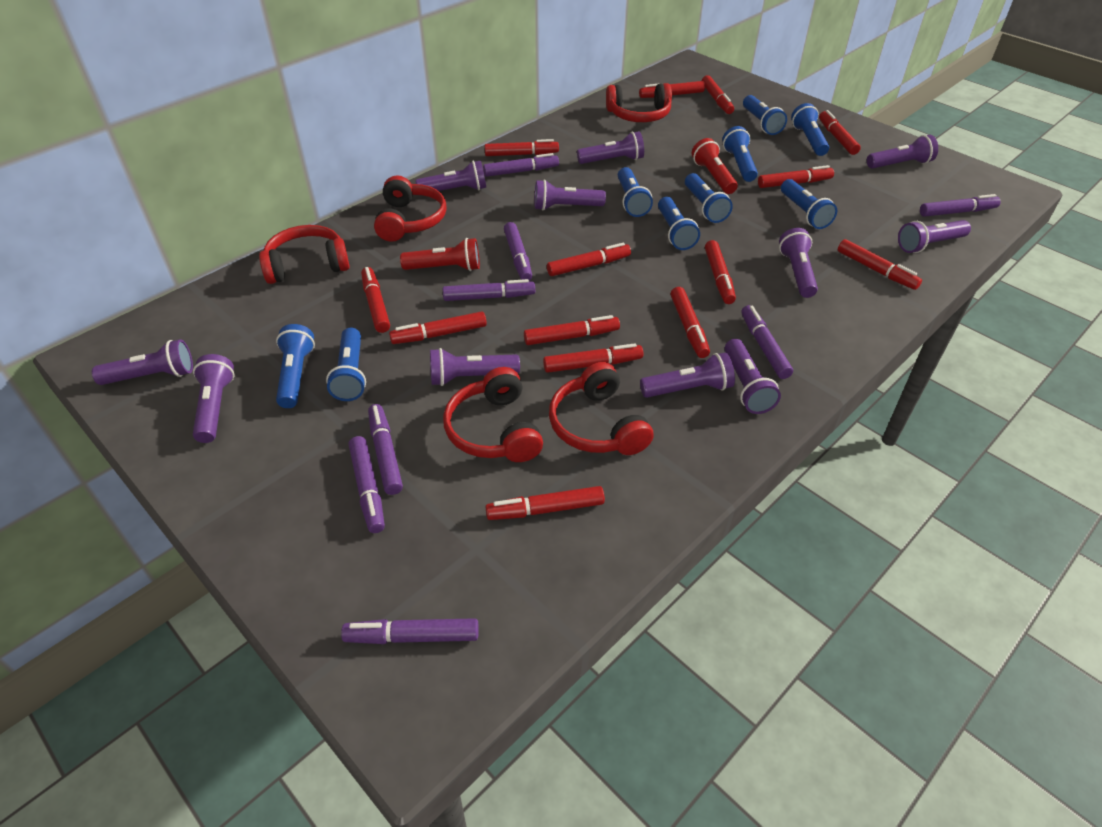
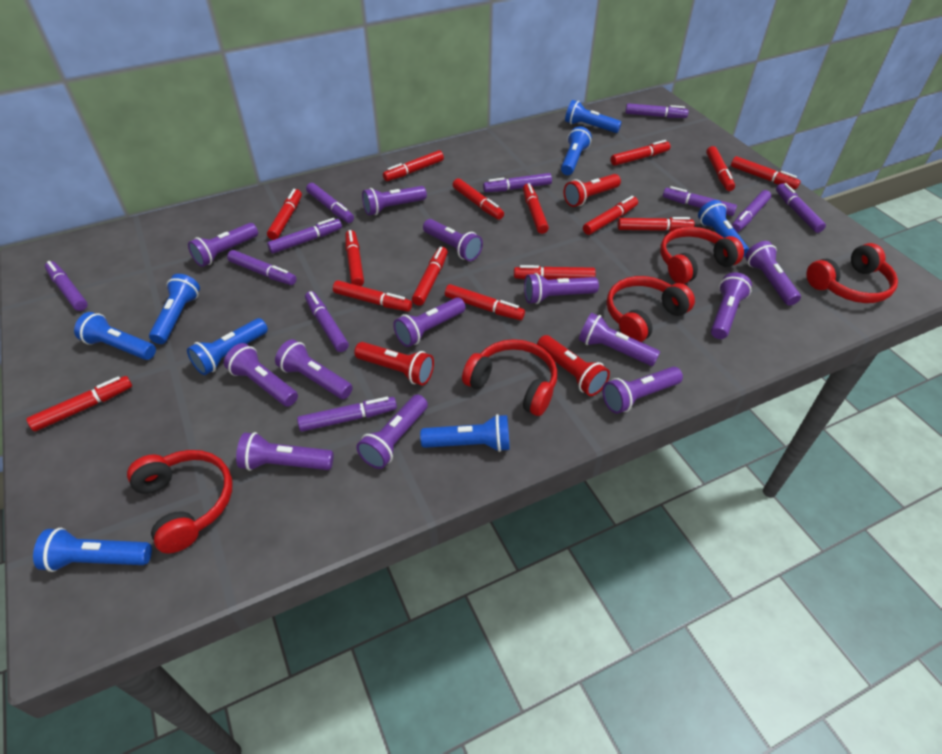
blue flashlight: 9 -> 8
purple flashlight: 11 -> 13
purple marker: 8 -> 11
red flashlight: 2 -> 3
red marker: 14 -> 15

